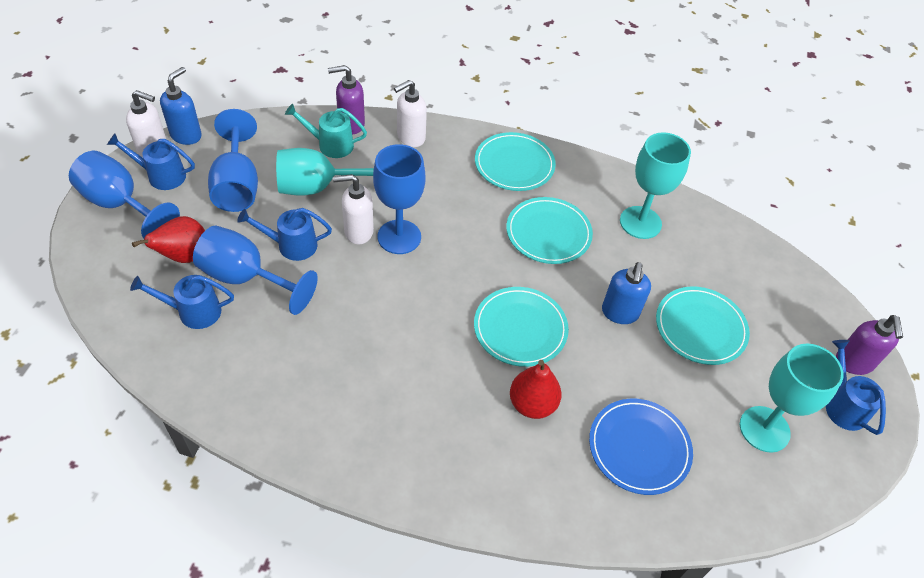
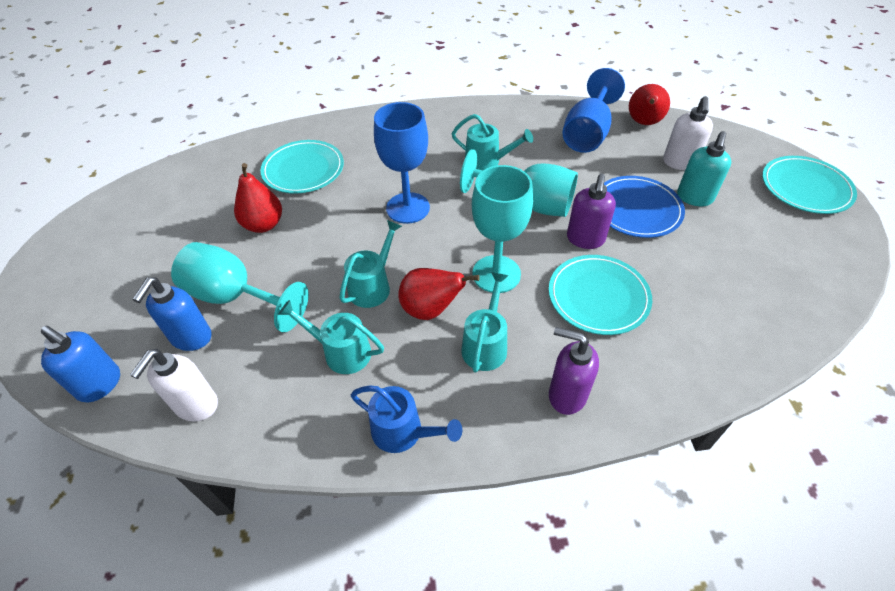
blue goblet: 4 -> 2
blue watering can: 4 -> 1
red pear: 2 -> 3
turquoise plate: 4 -> 3
turquoise soap dispenser: 0 -> 1
turquoise watering can: 1 -> 4
white soap dispenser: 3 -> 2

